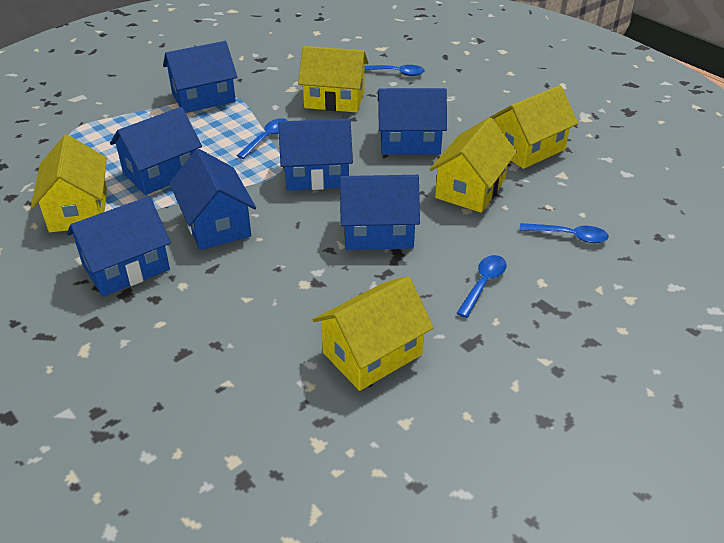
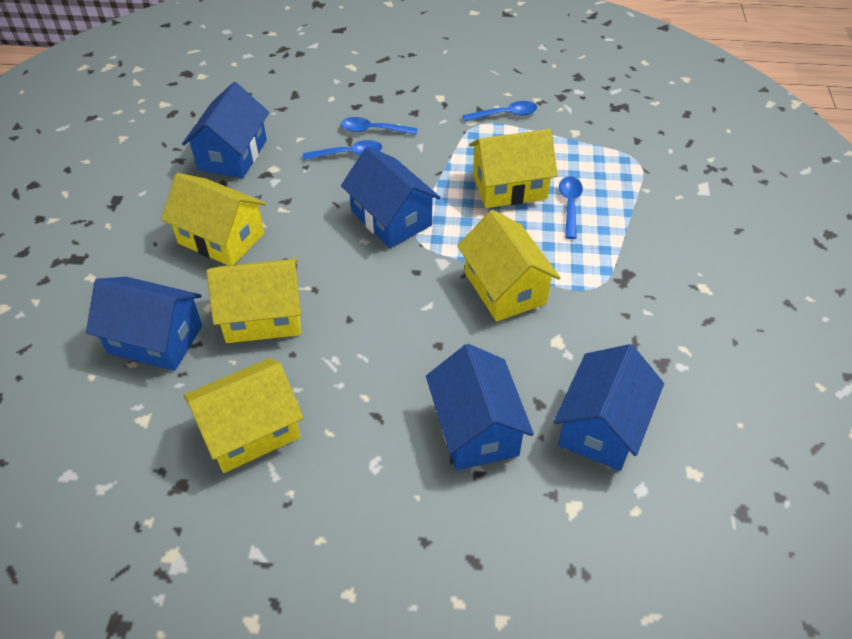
blue house: 7 -> 5

